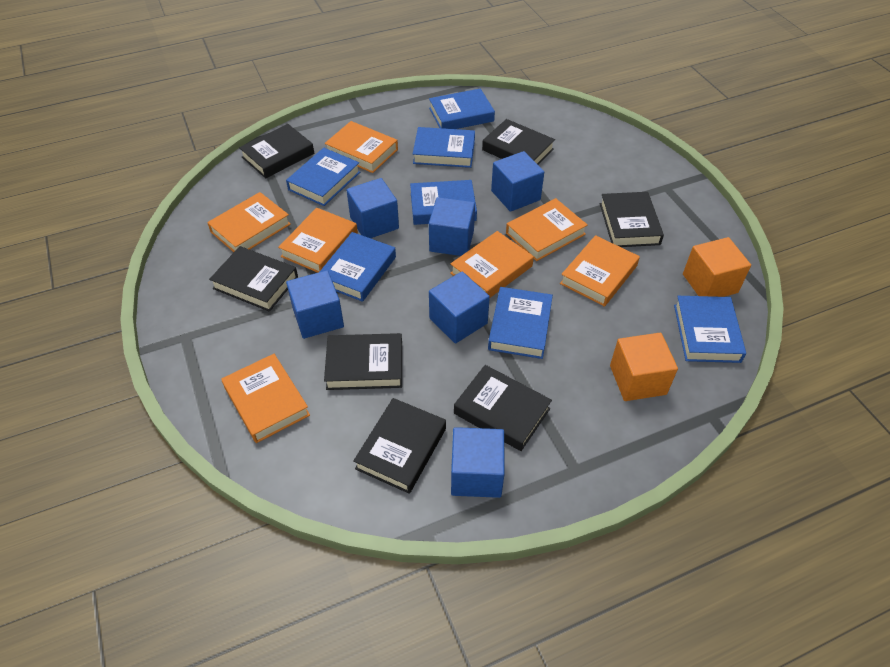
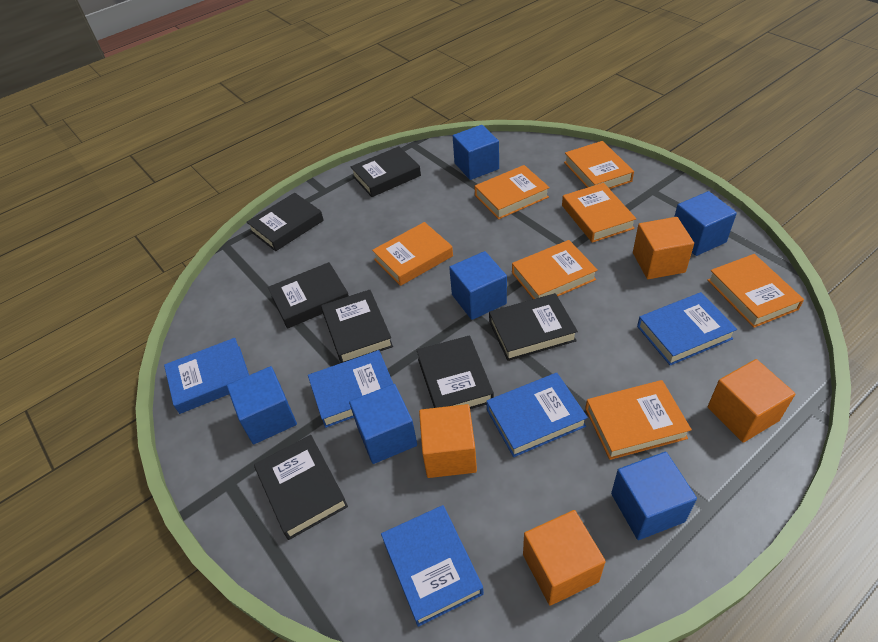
blue book: 7 -> 5
orange cube: 2 -> 4

